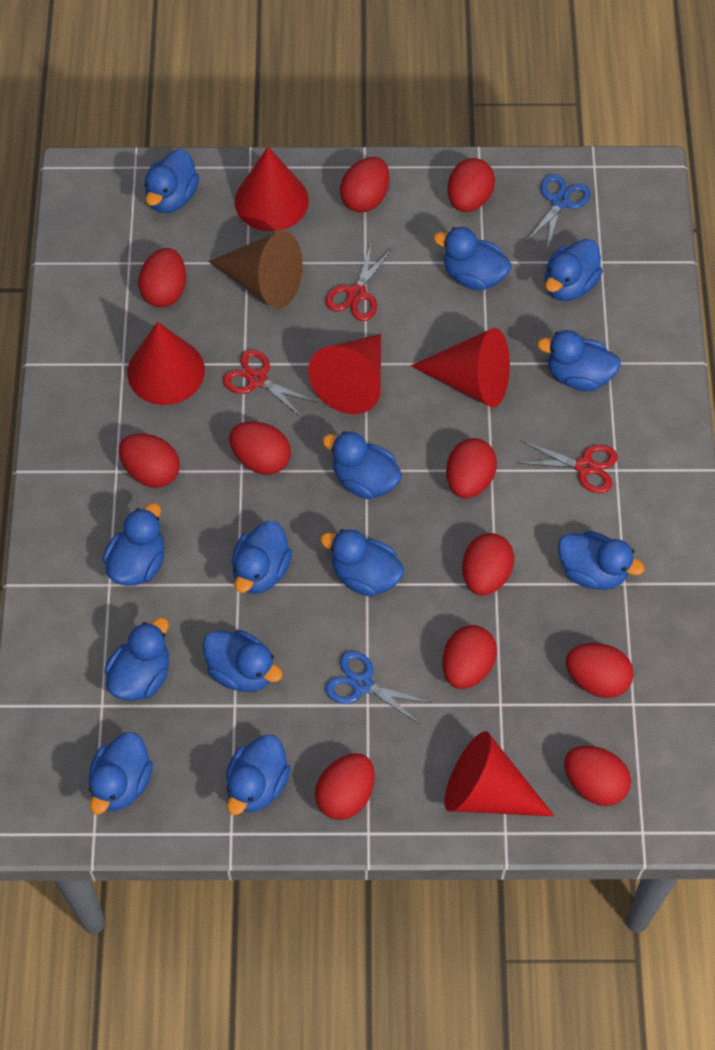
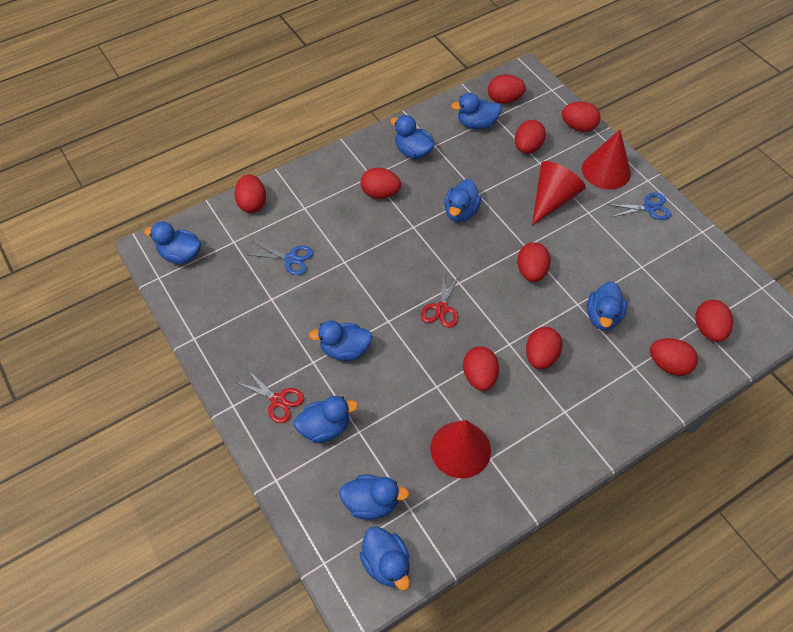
blue duck: 13 -> 9
brown cone: 1 -> 0
red cone: 5 -> 3
red egg: 11 -> 10
red scissors: 3 -> 2

